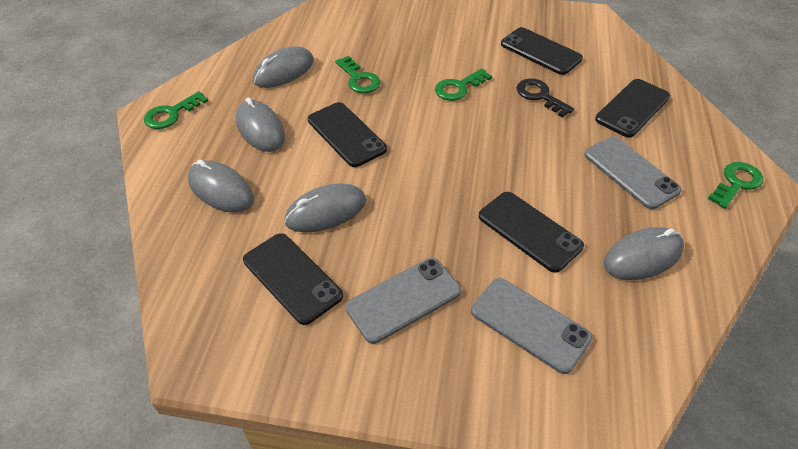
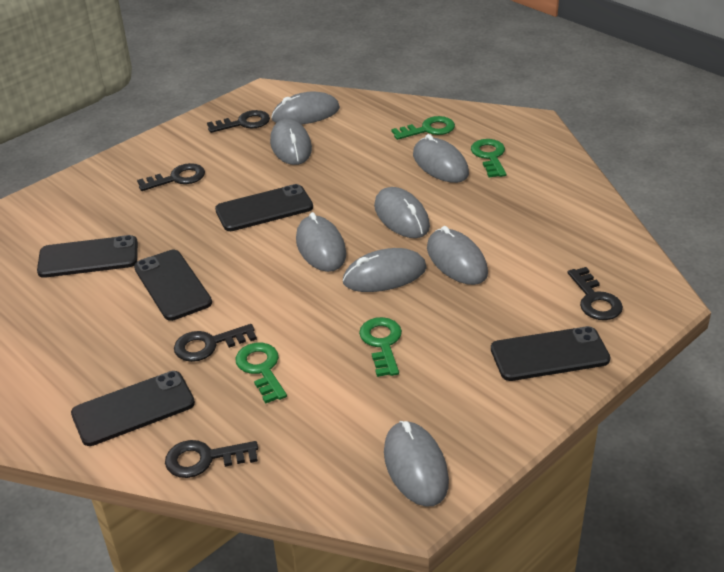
black key: 1 -> 5
grey mouse: 5 -> 8
grey phone: 3 -> 0

